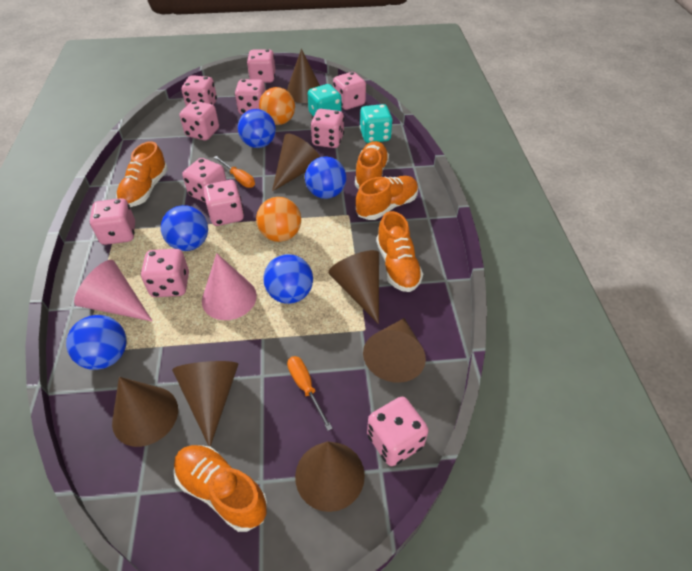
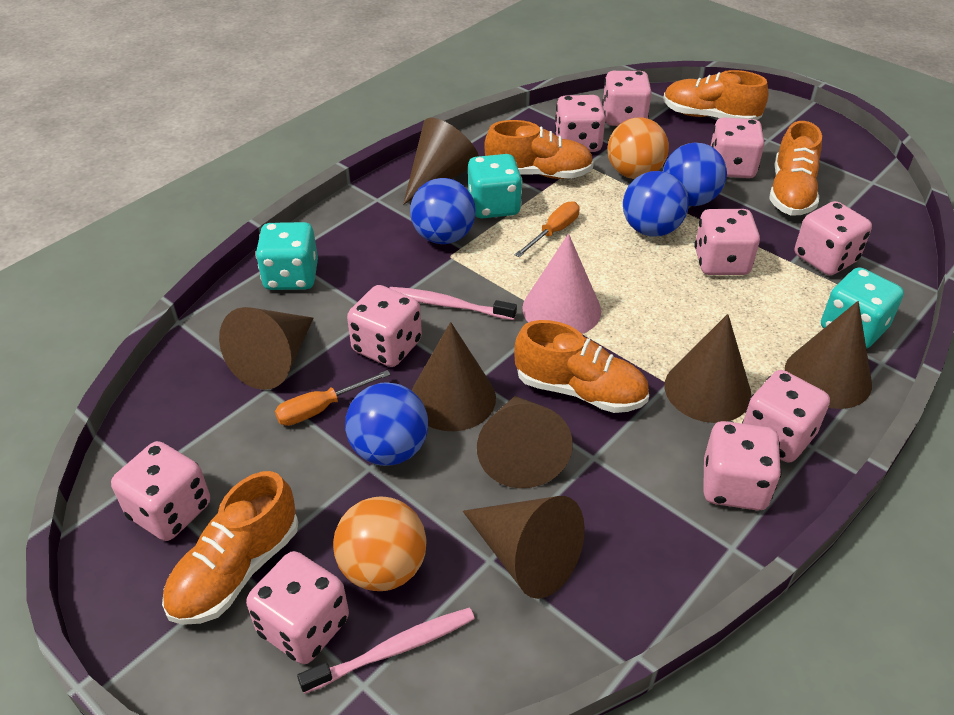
blue ball: 5 -> 4
pink cone: 2 -> 1
pink dice: 11 -> 10
pink toothbrush: 0 -> 2
turquoise dice: 2 -> 3

